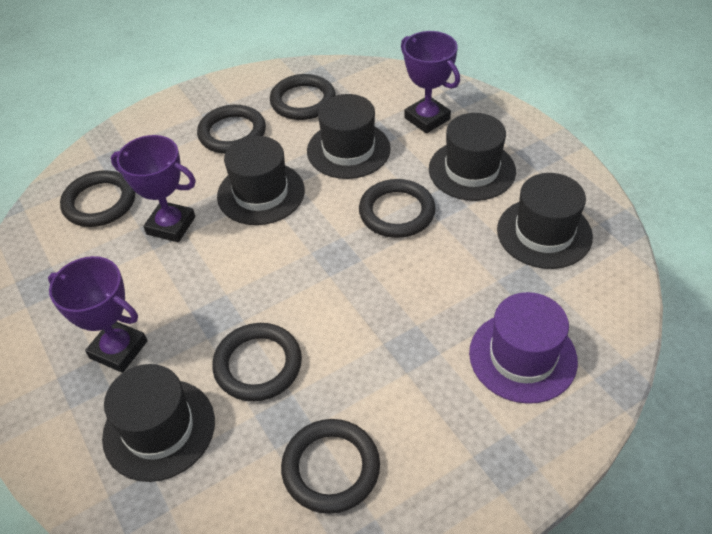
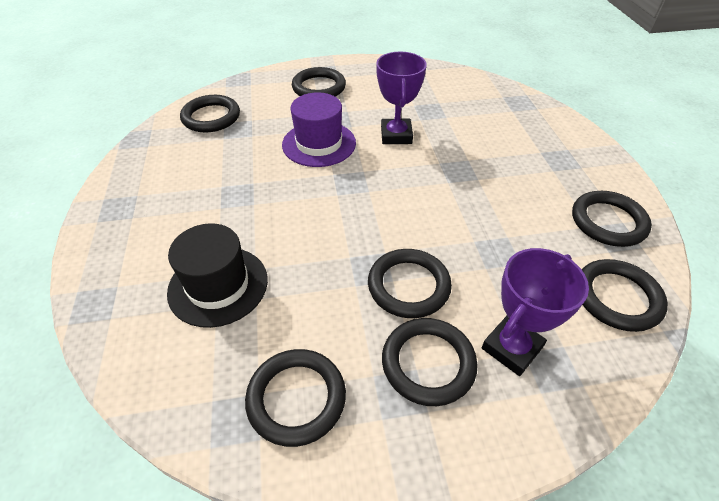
black hat: 5 -> 1
black ring: 6 -> 7
purple trophy: 3 -> 2

